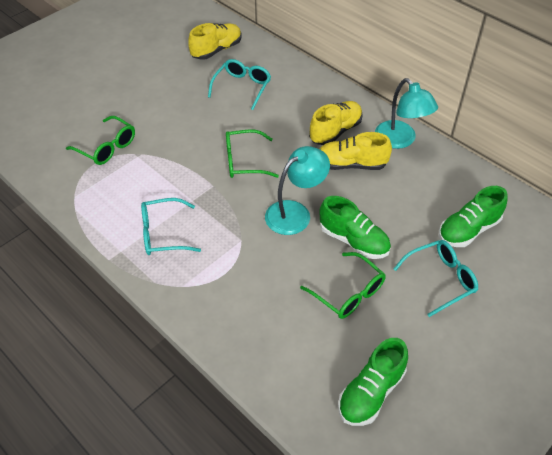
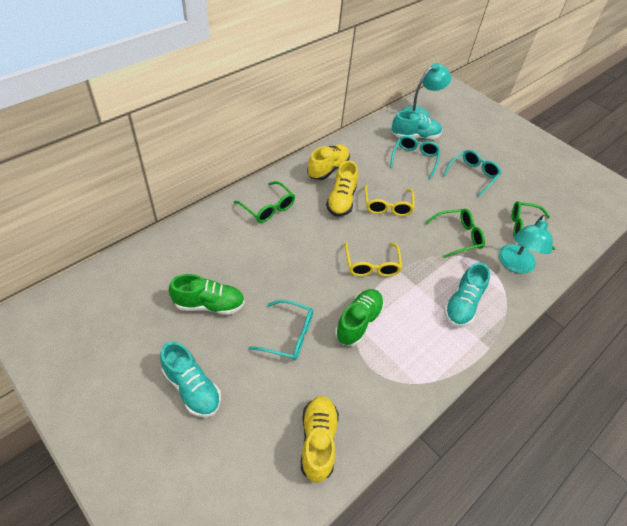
green shoe: 3 -> 2
turquoise shoe: 0 -> 3
yellow glasses: 0 -> 2

